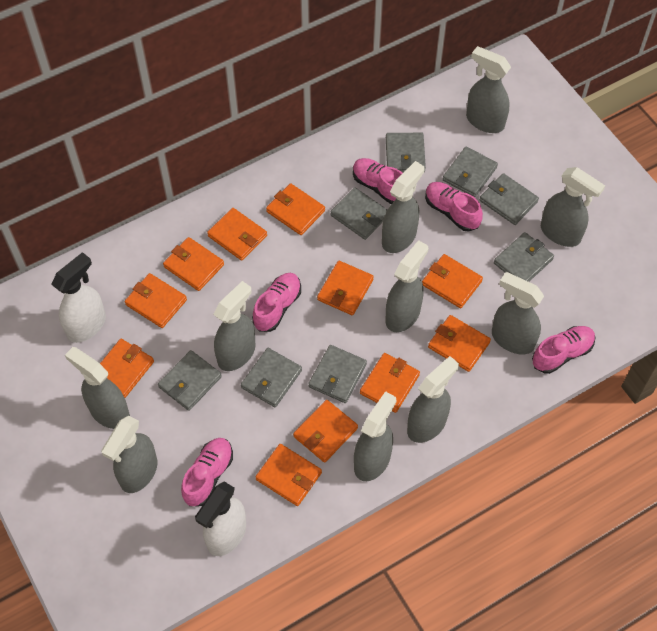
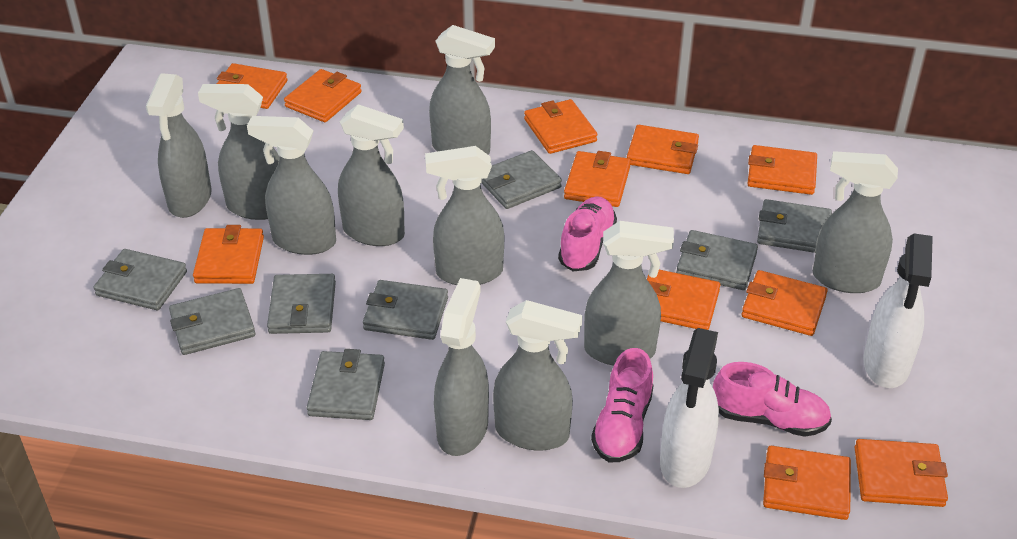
pink shoe: 5 -> 3

